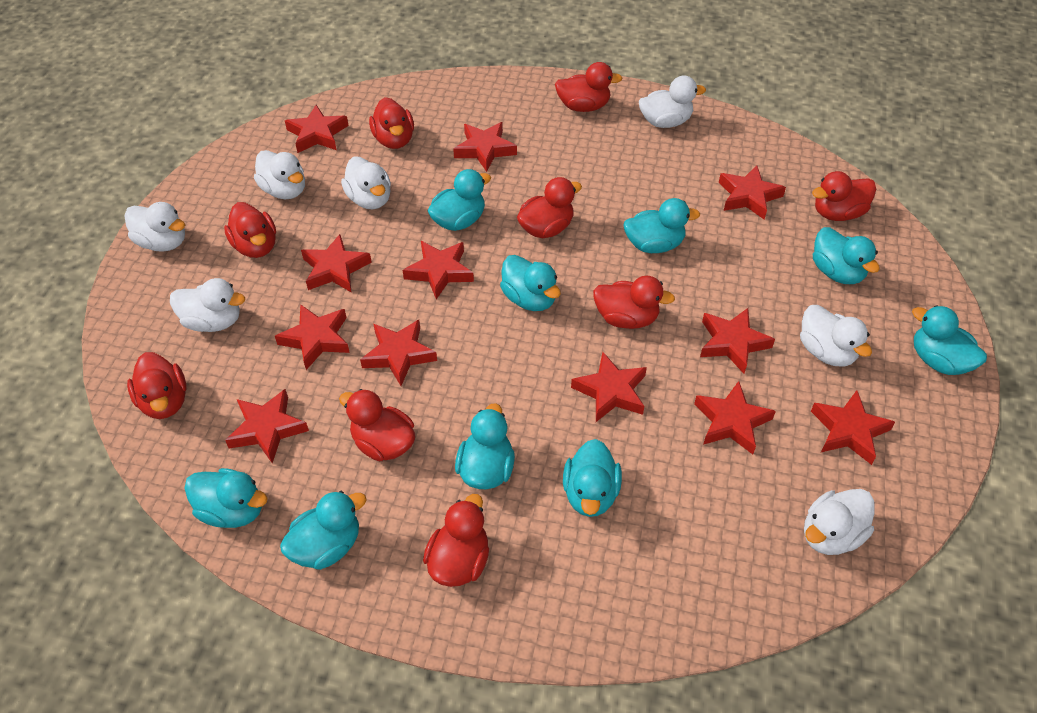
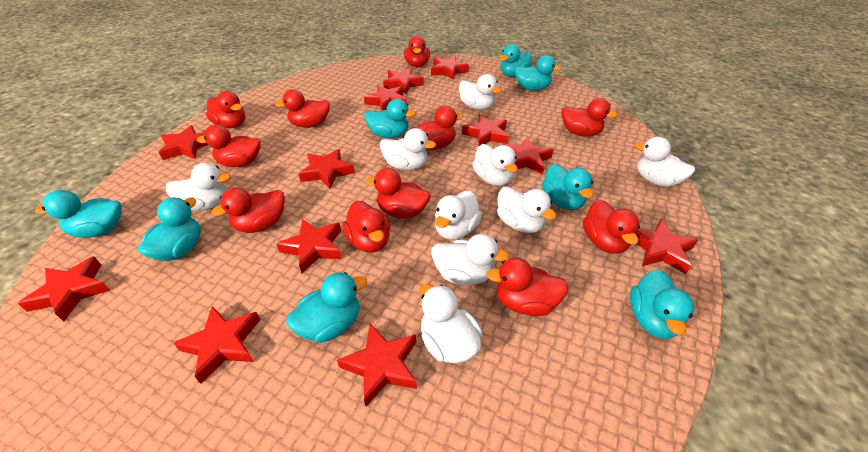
red duck: 9 -> 11
turquoise duck: 9 -> 8
white duck: 7 -> 9

